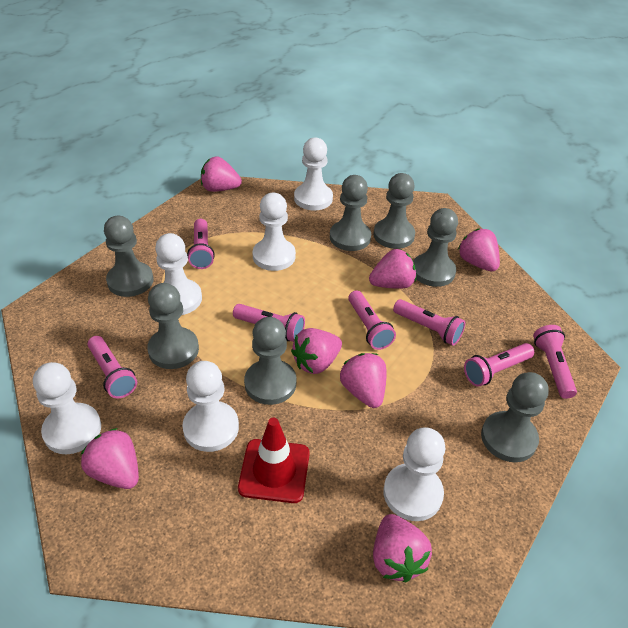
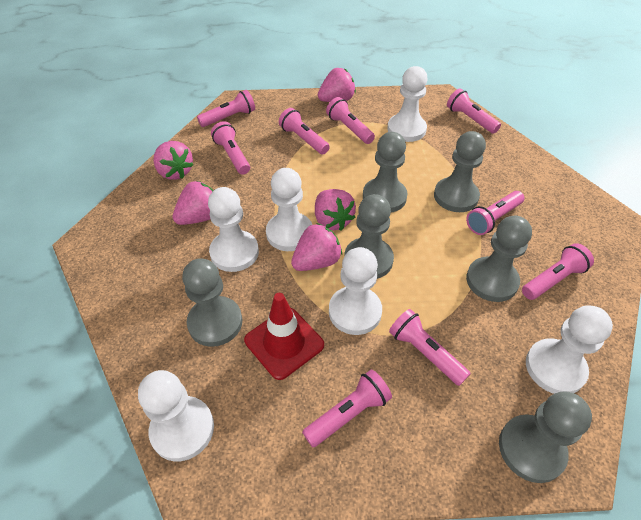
grey pawn: 7 -> 6
pink flashlight: 7 -> 9
pink strawberry: 7 -> 5

